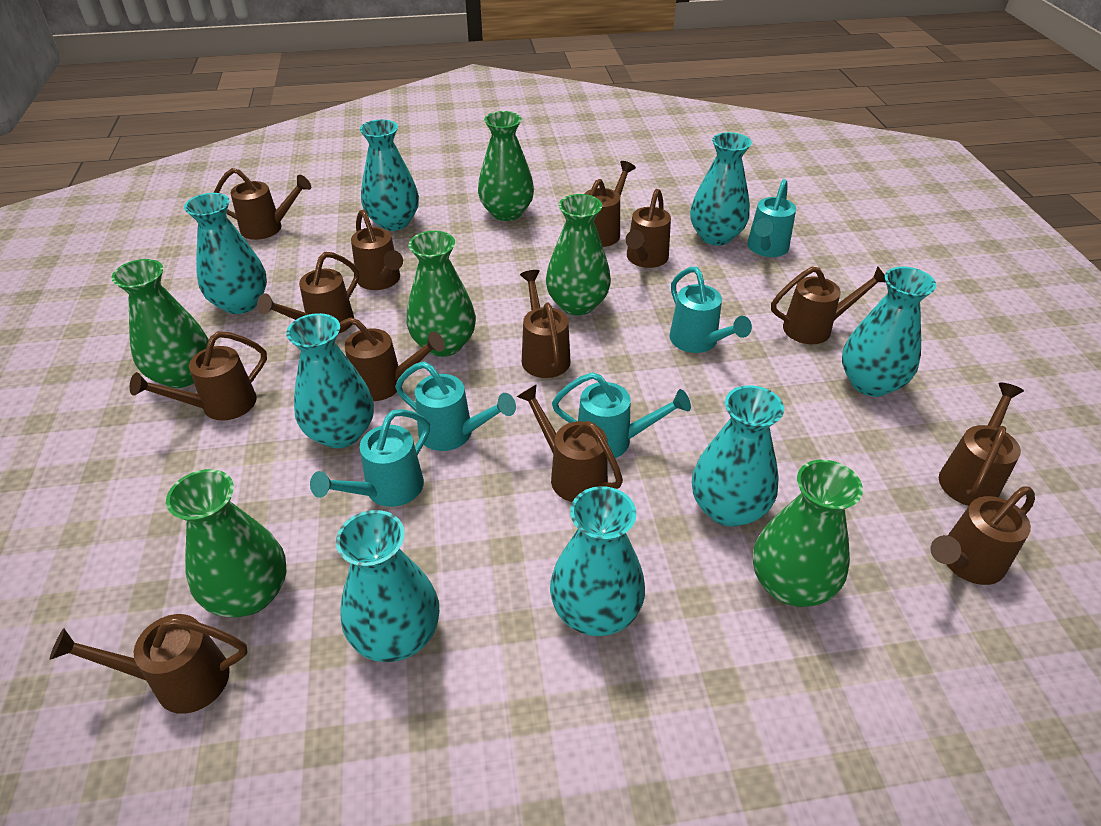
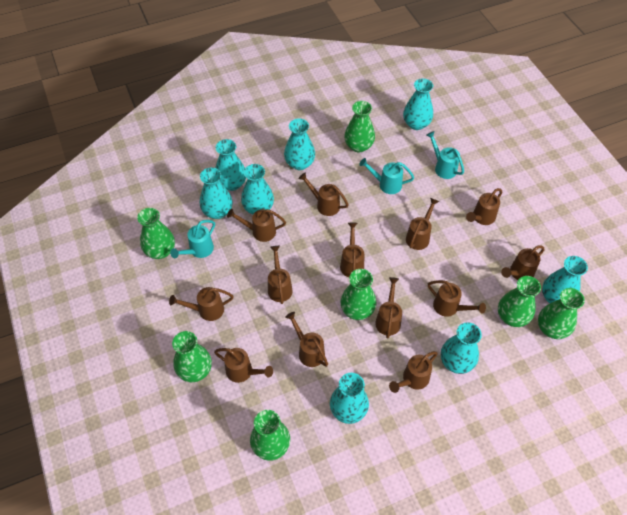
green vase: 6 -> 7
turquoise watering can: 5 -> 3

